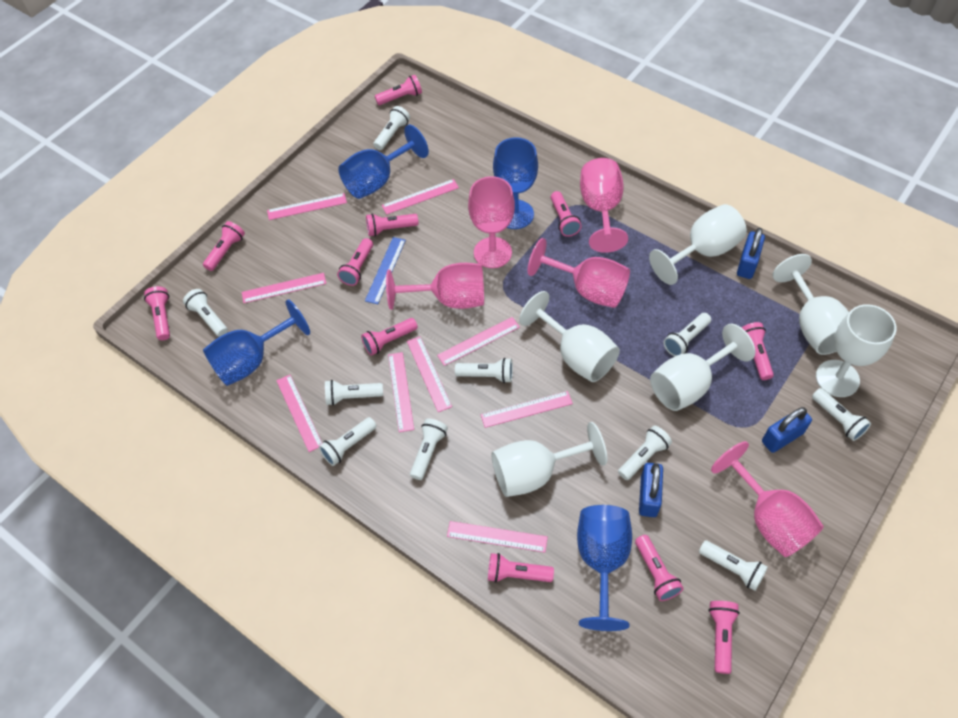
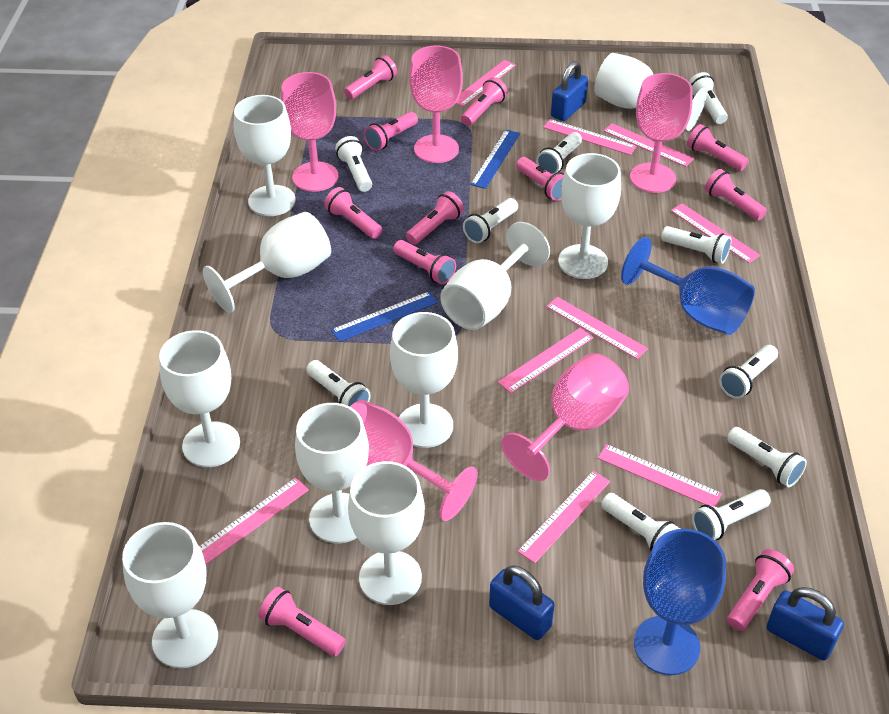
blue goblet: 4 -> 2
blue ruler: 1 -> 2
white goblet: 6 -> 10

